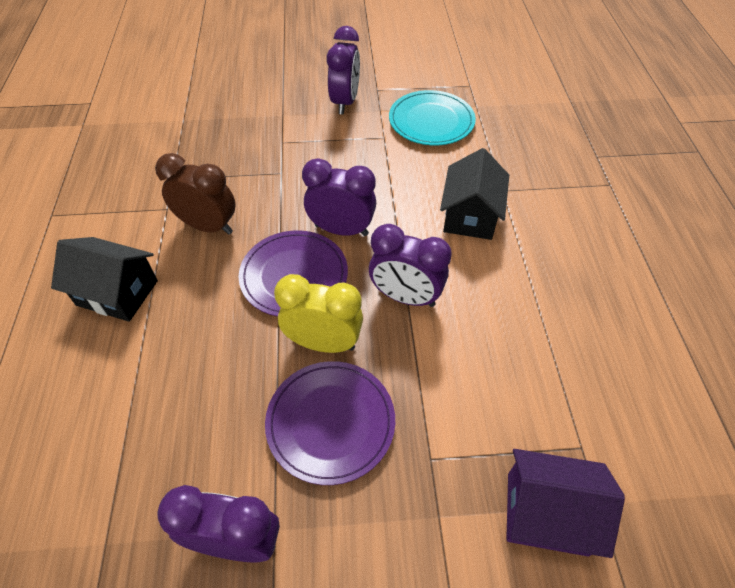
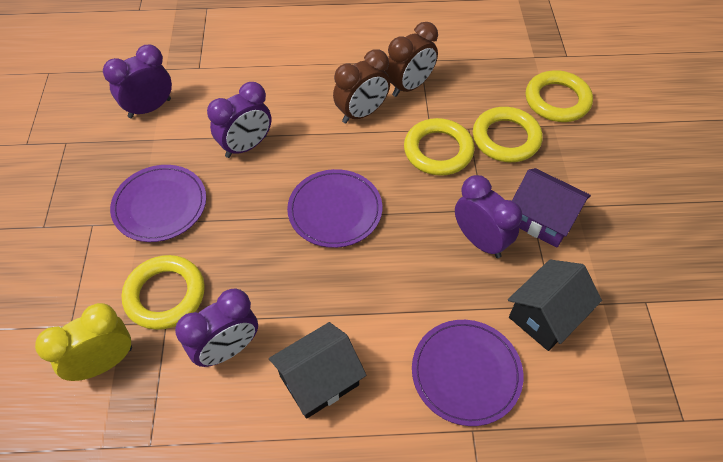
brown clock: 1 -> 2
purple plate: 2 -> 3
turquoise plate: 1 -> 0
yellow ring: 0 -> 4

